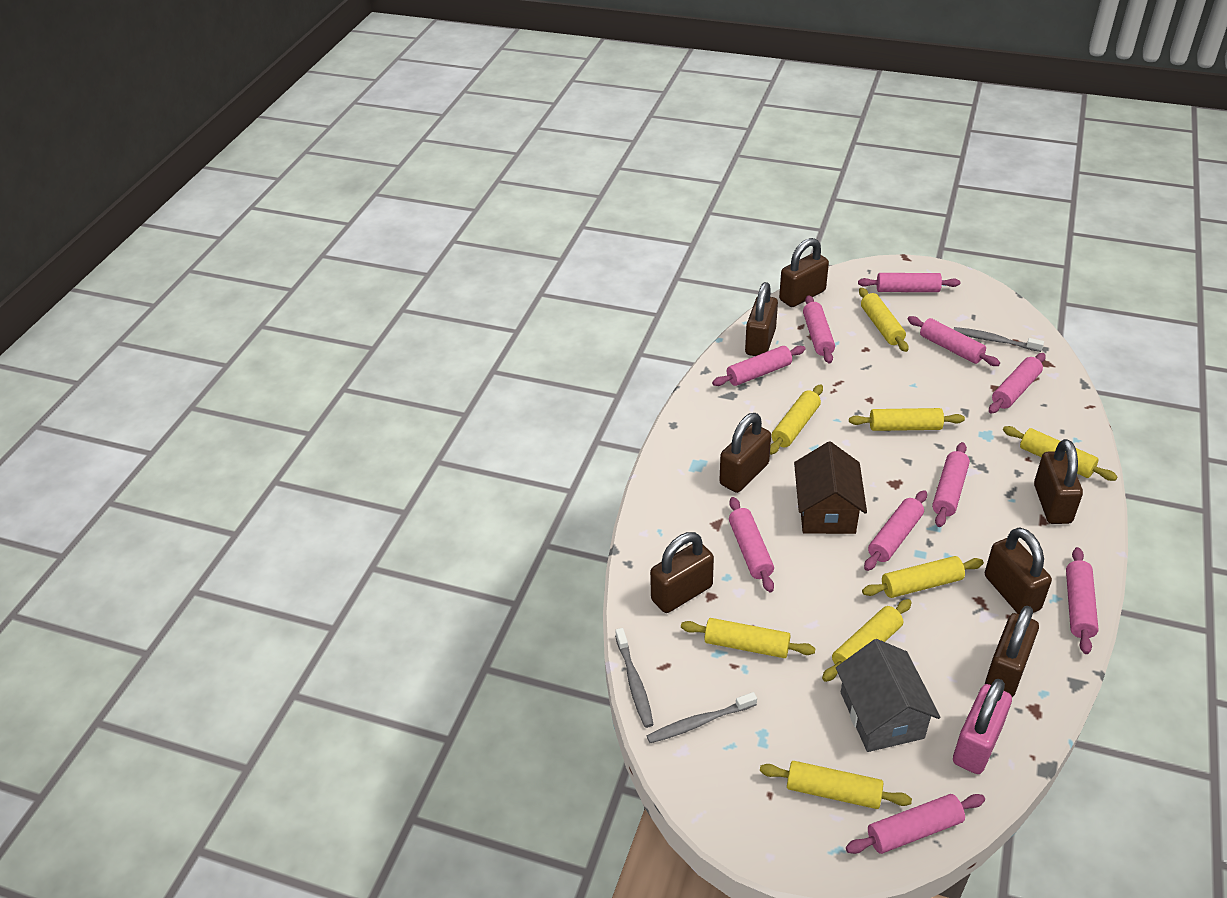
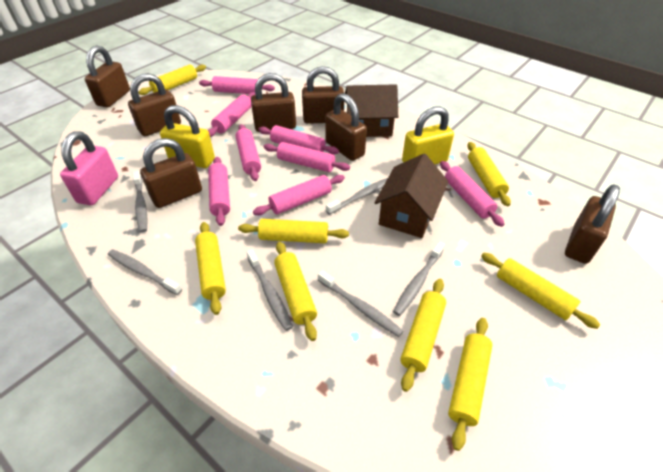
brown house: 1 -> 2
grey house: 1 -> 0
grey toothbrush: 3 -> 6
pink rolling pin: 10 -> 8
yellow padlock: 0 -> 2

